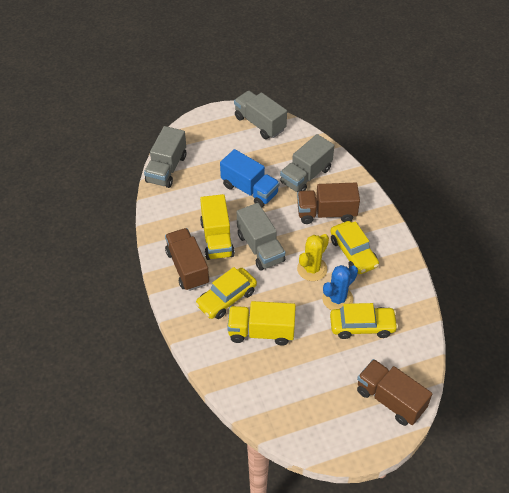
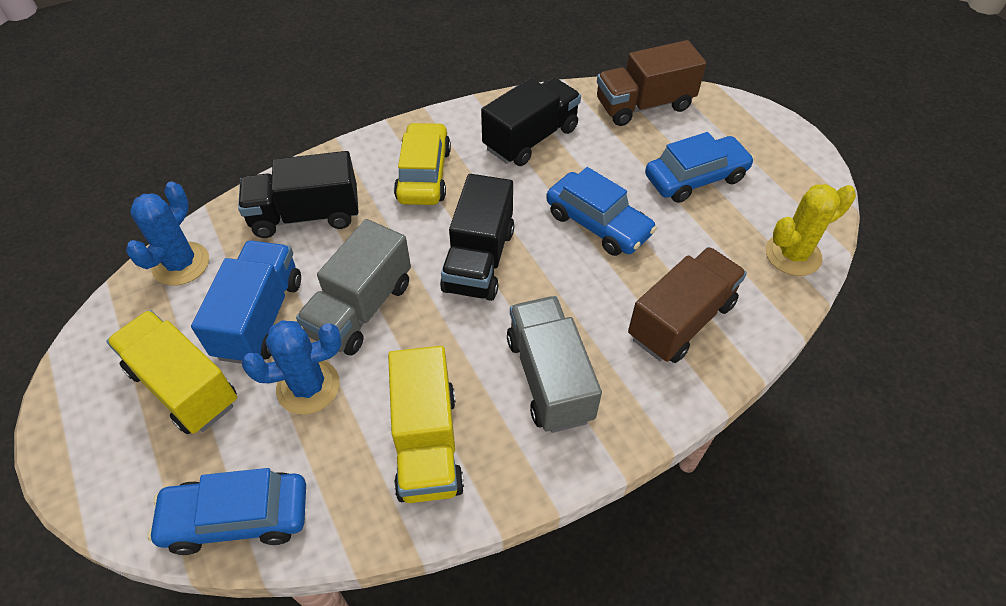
black truck: 0 -> 3
blue cactus: 1 -> 2
blue car: 0 -> 3
brown truck: 3 -> 2
grey truck: 4 -> 2
yellow car: 3 -> 1

